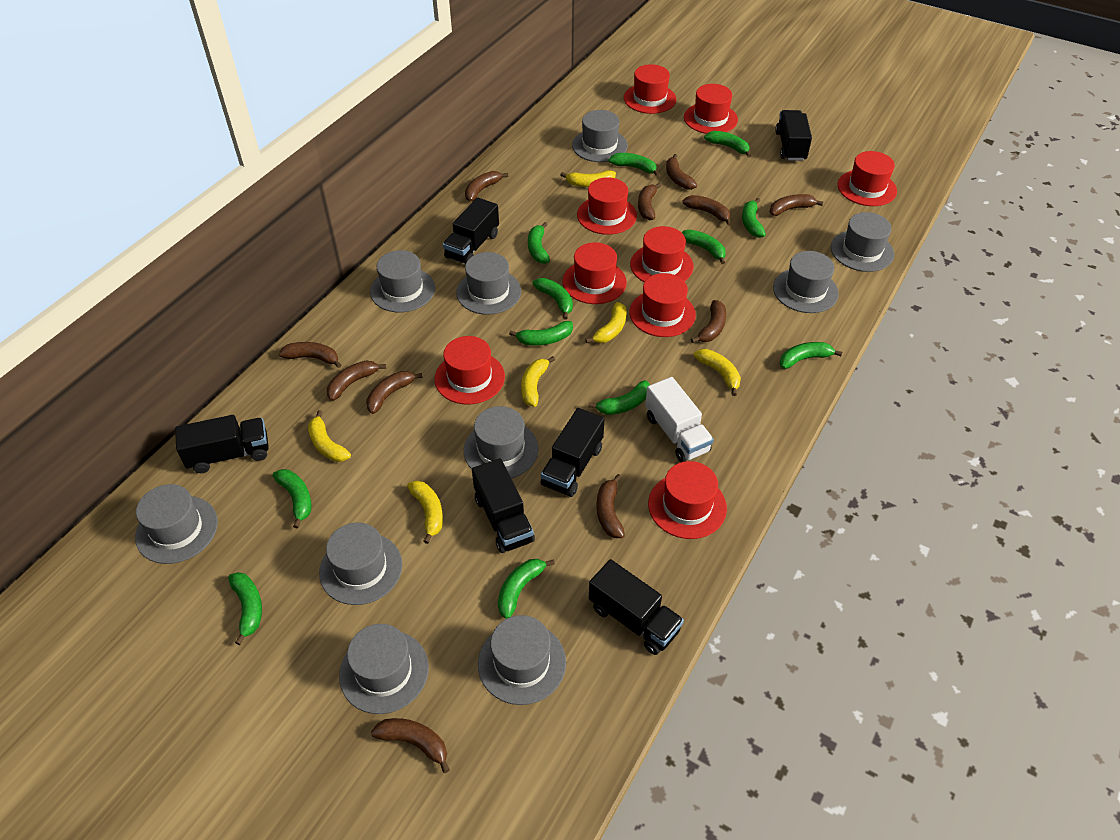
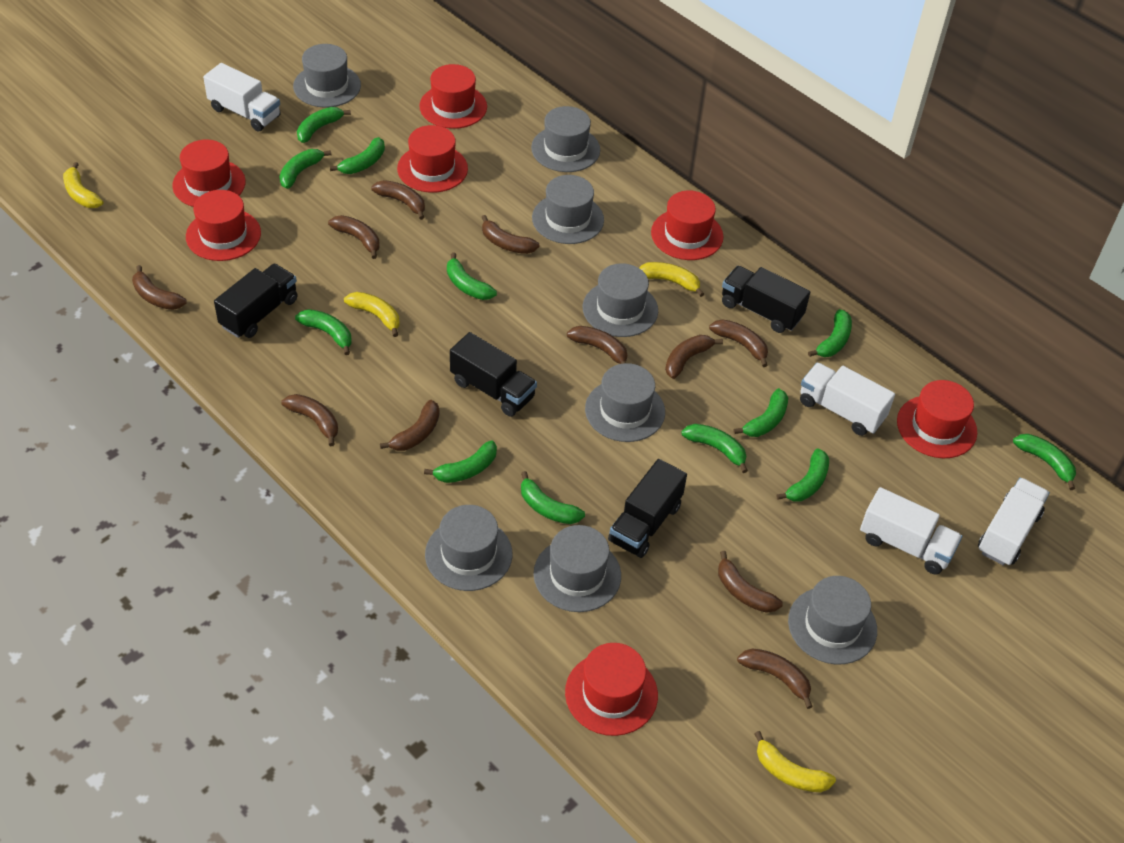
black truck: 6 -> 4
grey hat: 10 -> 8
red hat: 9 -> 7
white truck: 1 -> 4
yellow banana: 6 -> 4

